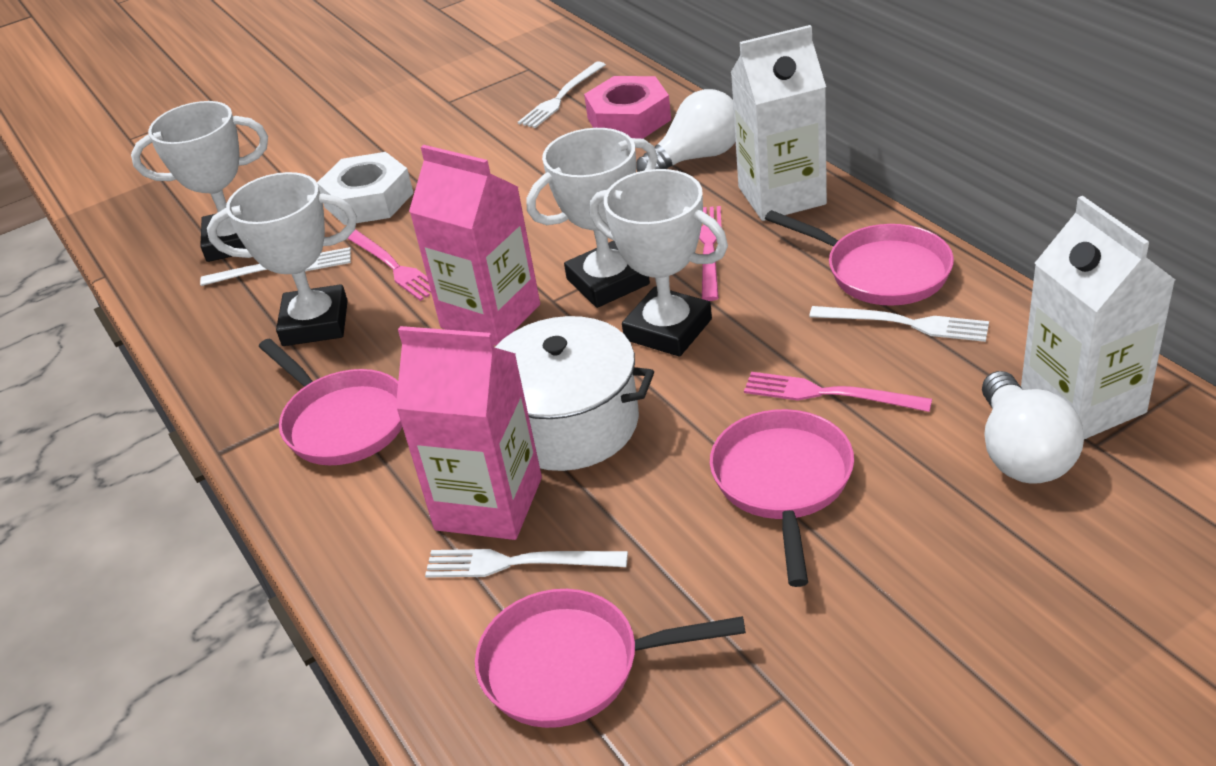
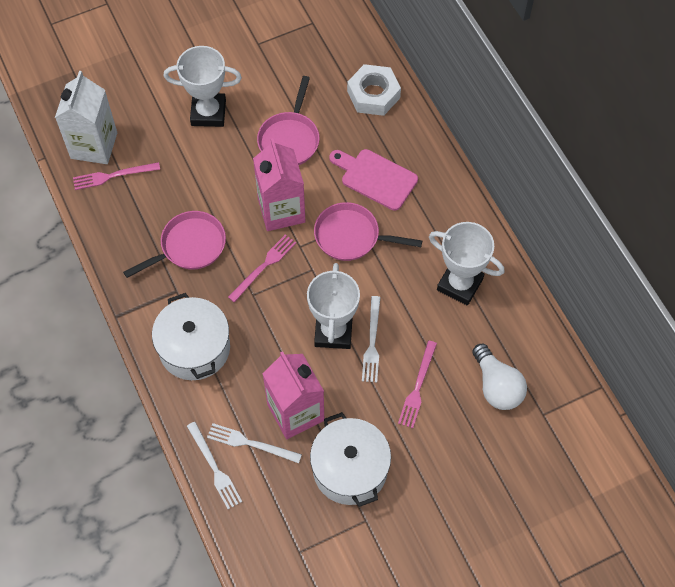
pink cutting board: 0 -> 1
pink nut: 1 -> 0
pink pan: 4 -> 3
white carton: 2 -> 1
white fork: 4 -> 3
white light bulb: 2 -> 1
white pot: 1 -> 2
white trophy: 4 -> 3

